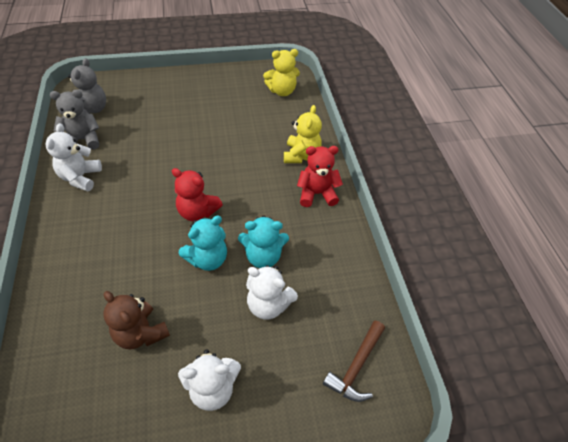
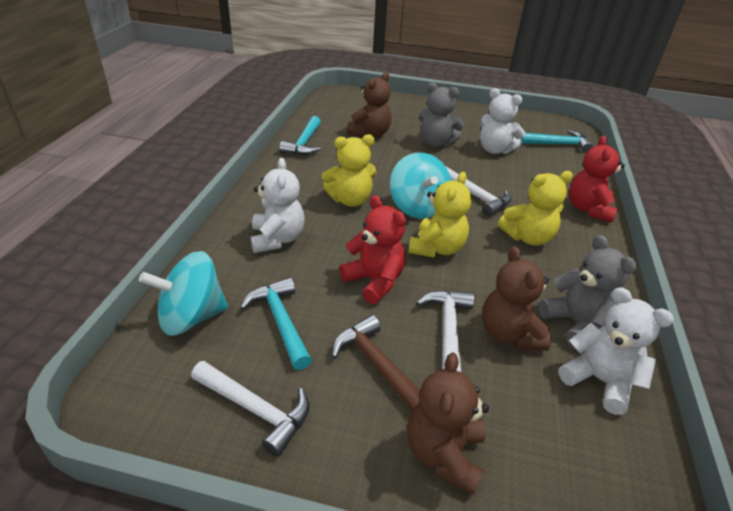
brown teddy bear: 1 -> 3
turquoise hammer: 0 -> 3
turquoise spinning top: 0 -> 2
turquoise teddy bear: 2 -> 0
white hammer: 0 -> 3
yellow teddy bear: 2 -> 3

